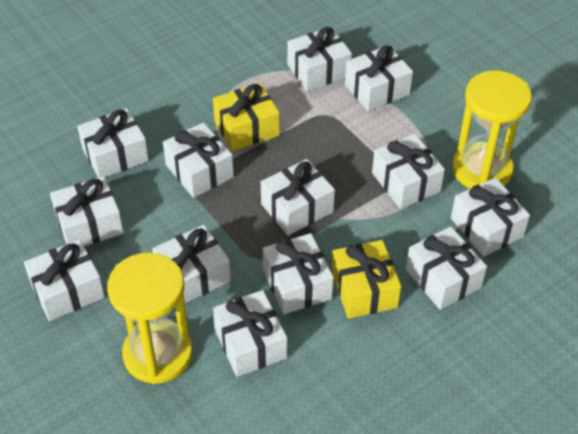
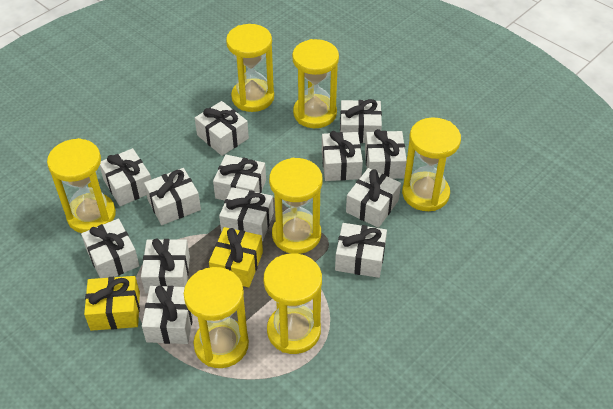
yellow hourglass: 2 -> 7

